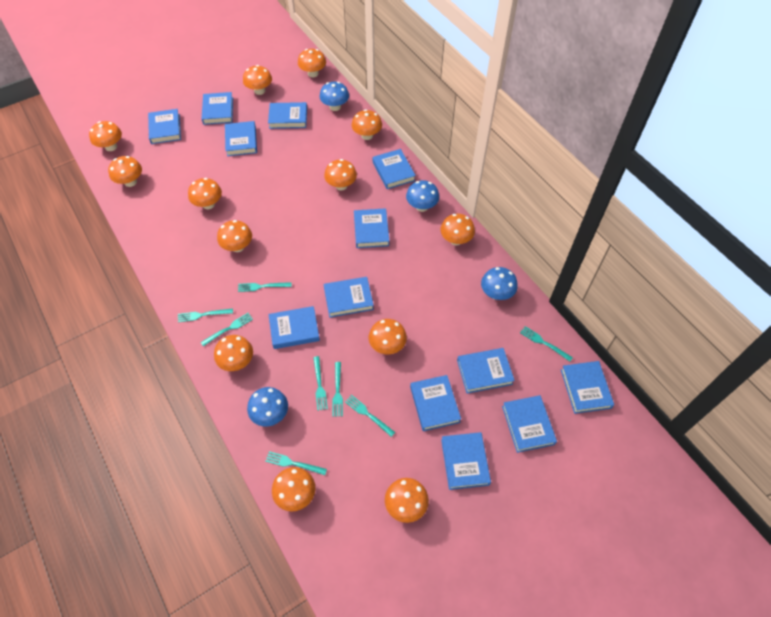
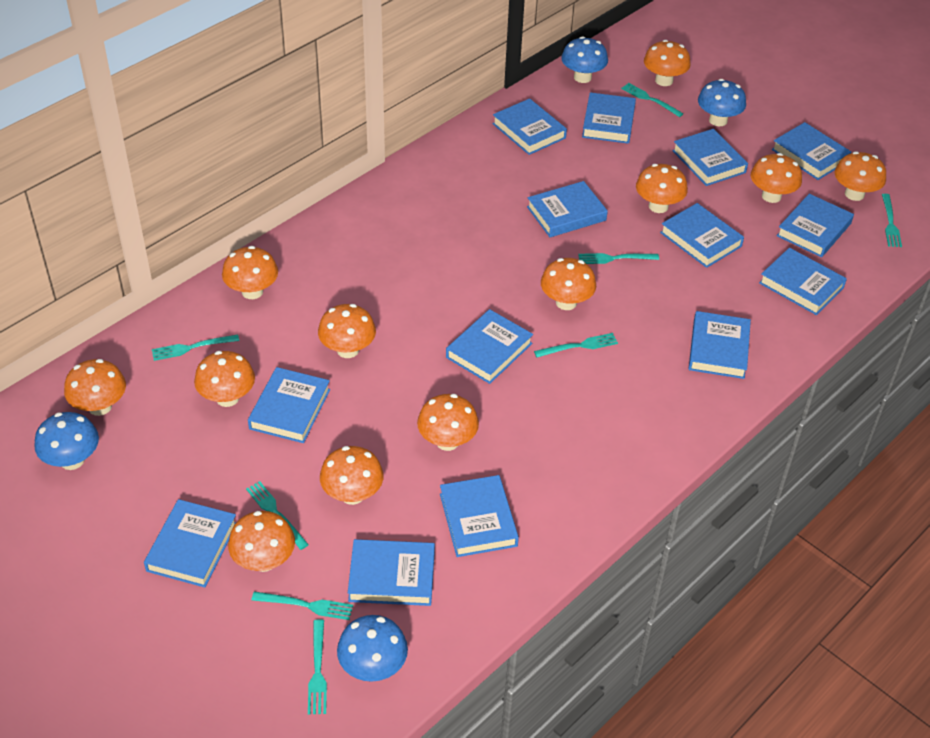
blue book: 13 -> 14
orange mushroom: 13 -> 12

